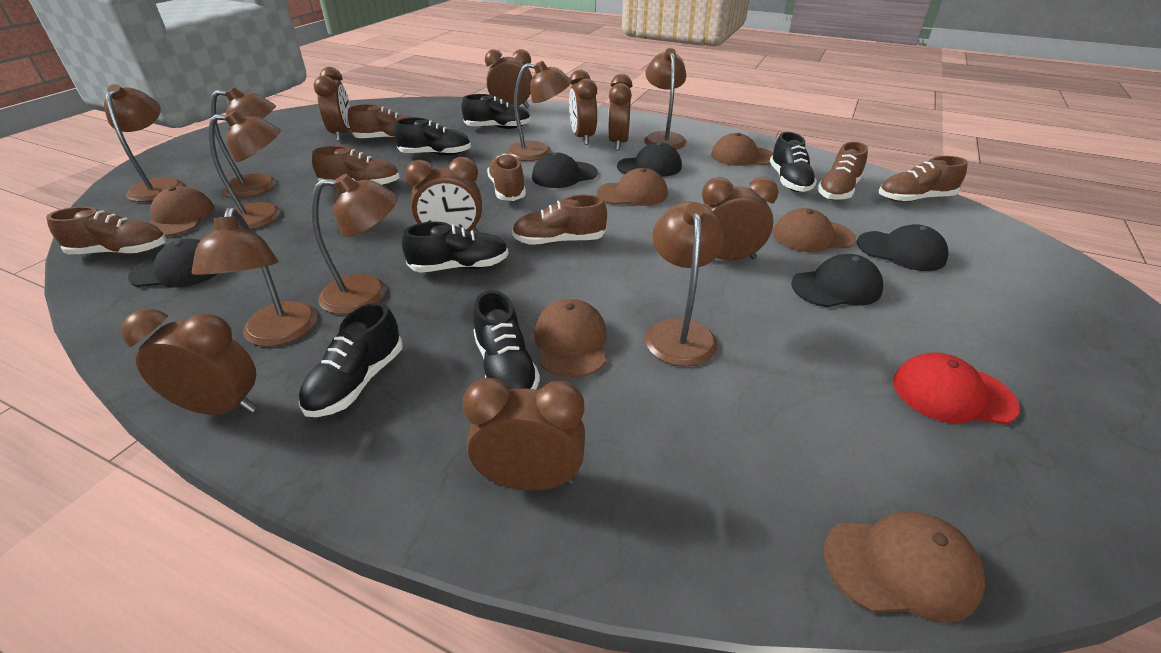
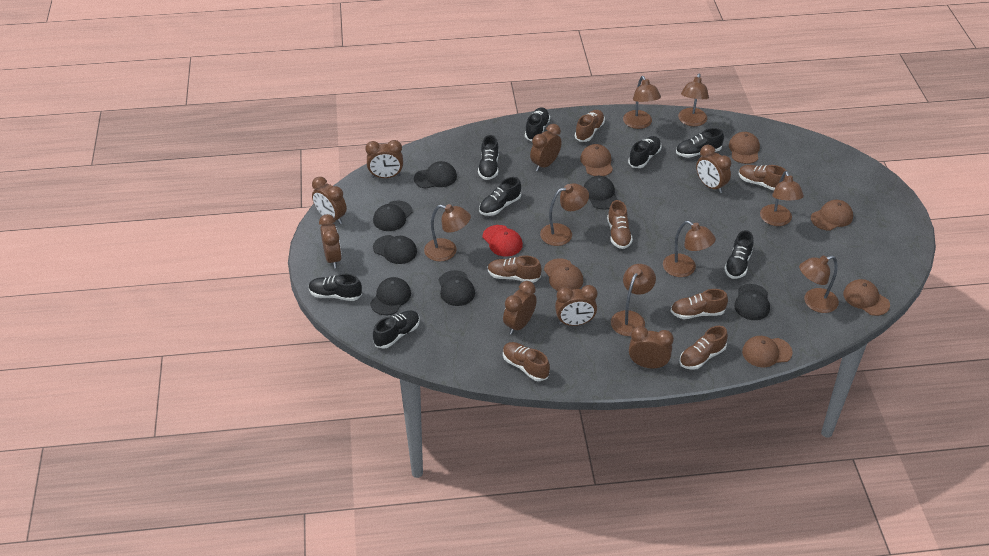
black cap: 5 -> 7
black shoe: 6 -> 8

